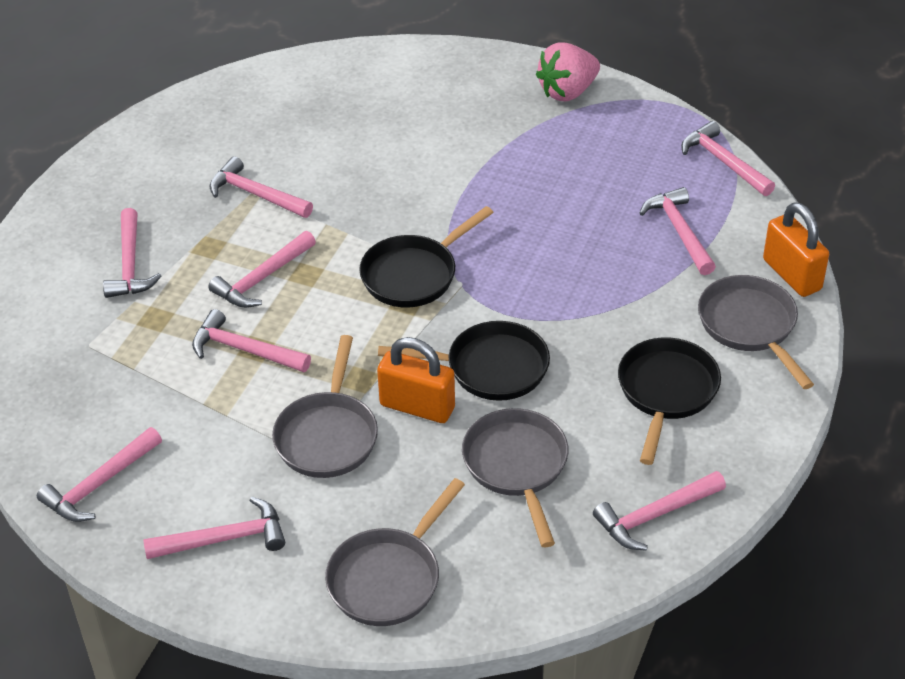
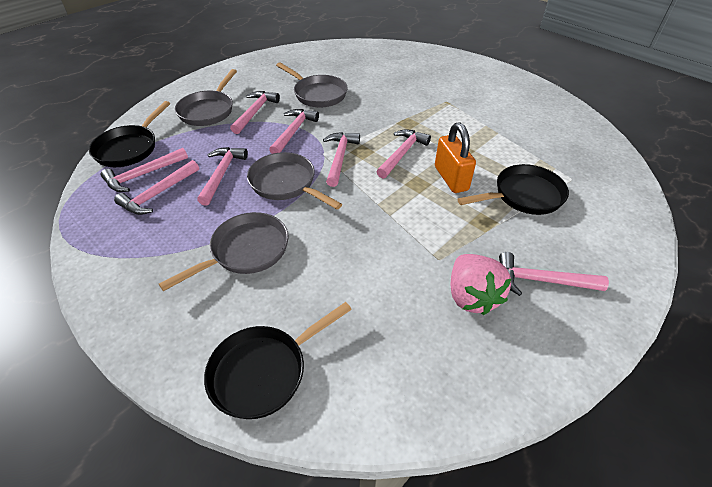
orange padlock: 2 -> 1
pink hammer: 9 -> 8

